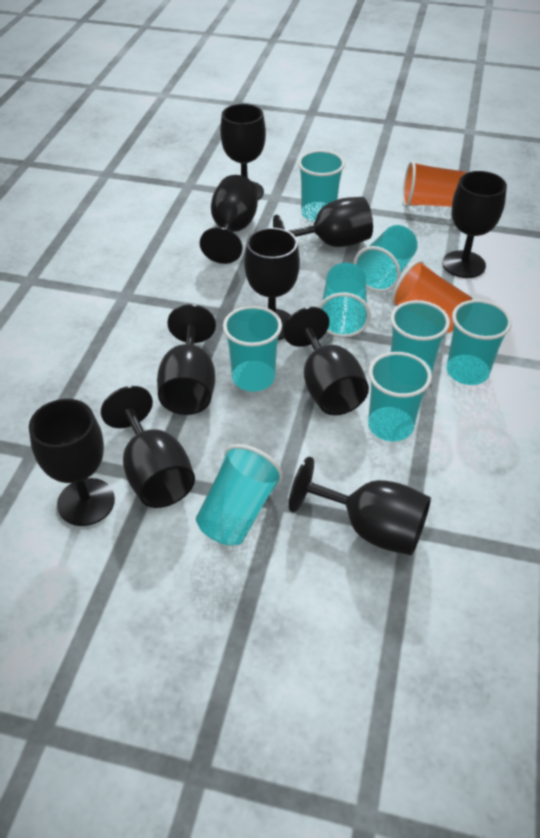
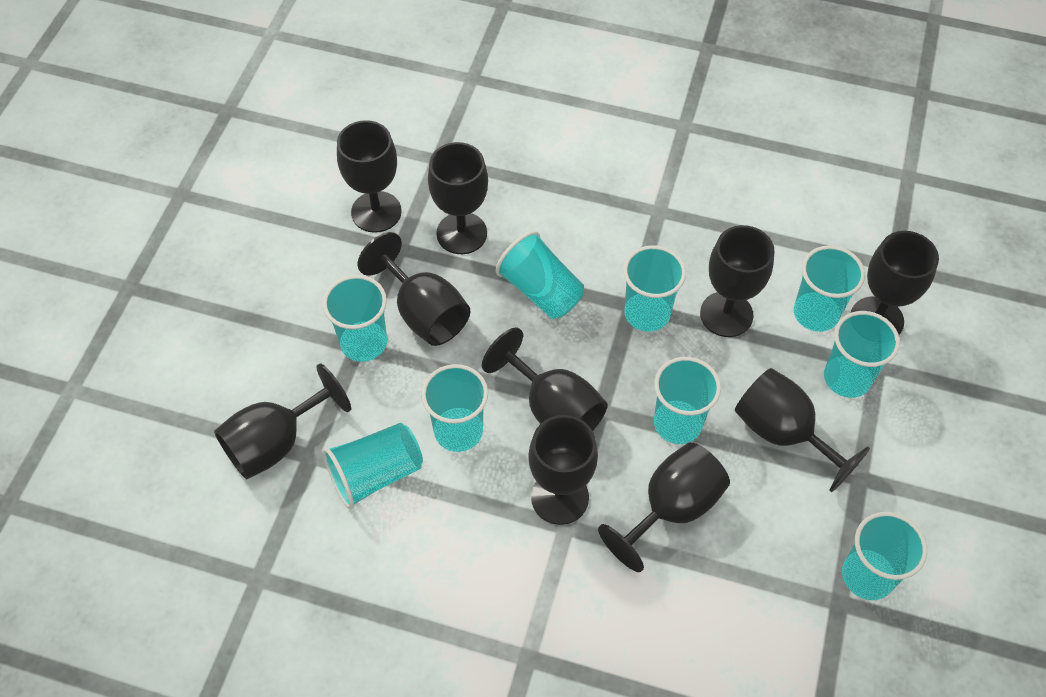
orange cup: 2 -> 0
turquoise cup: 8 -> 9

